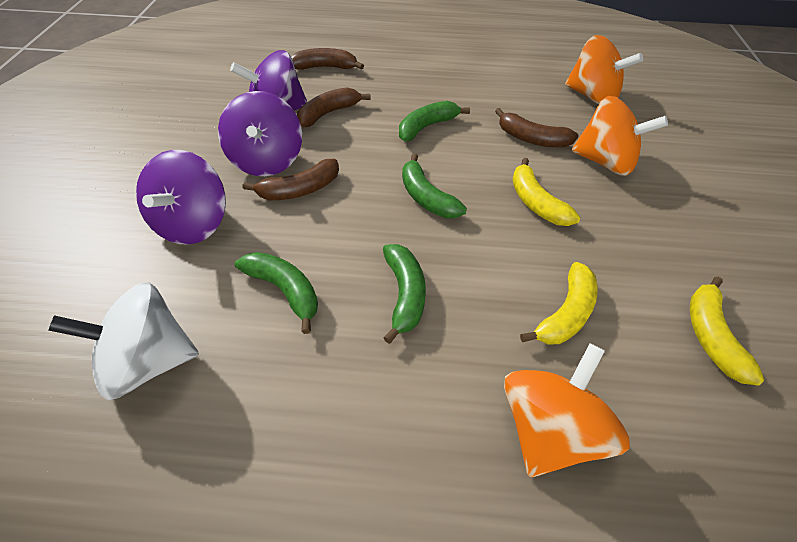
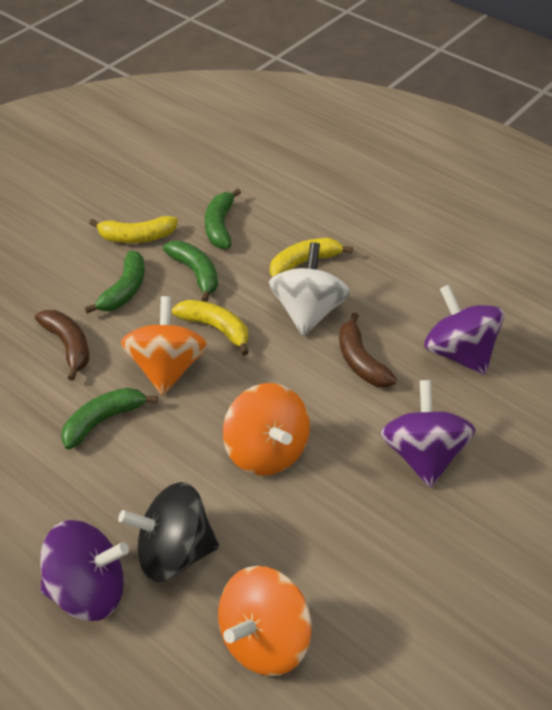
black spinning top: 0 -> 1
brown banana: 4 -> 2

